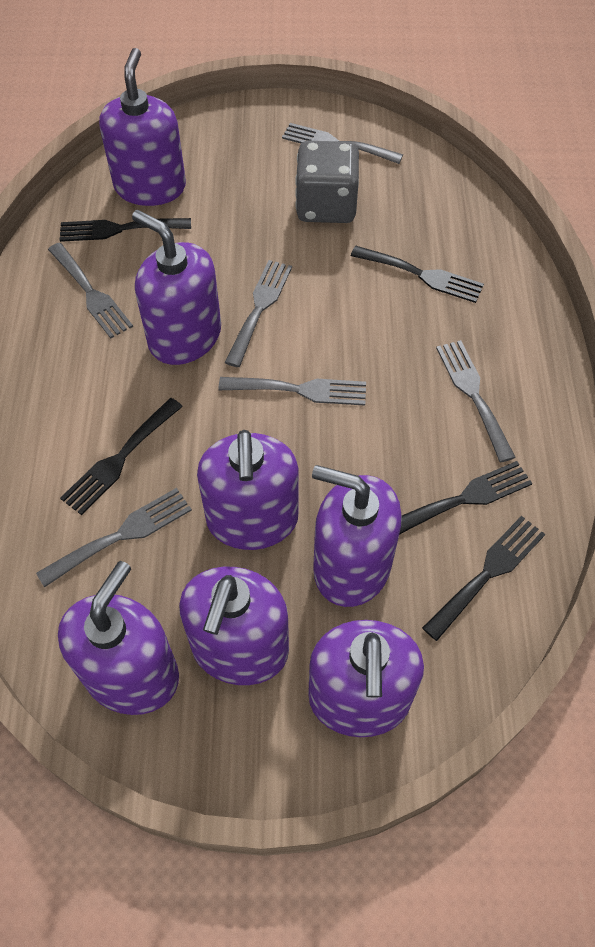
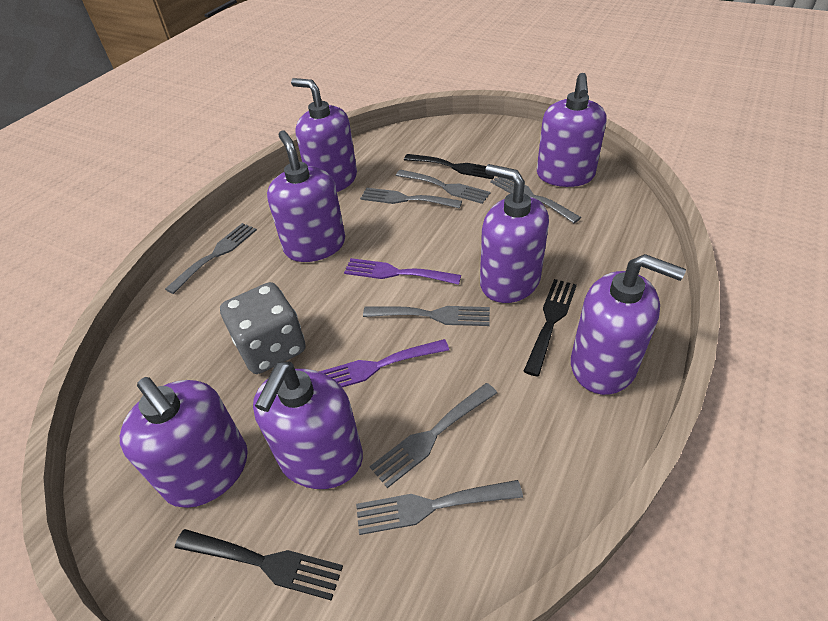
black fork: 5 -> 3
grey fork: 6 -> 7
purple fork: 0 -> 2

